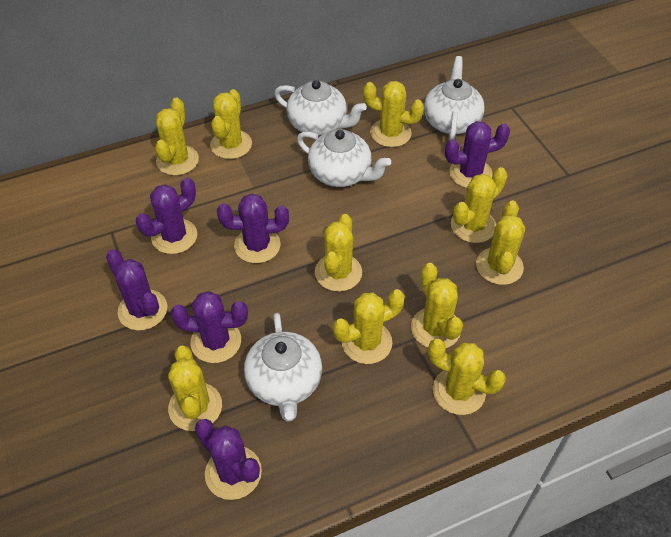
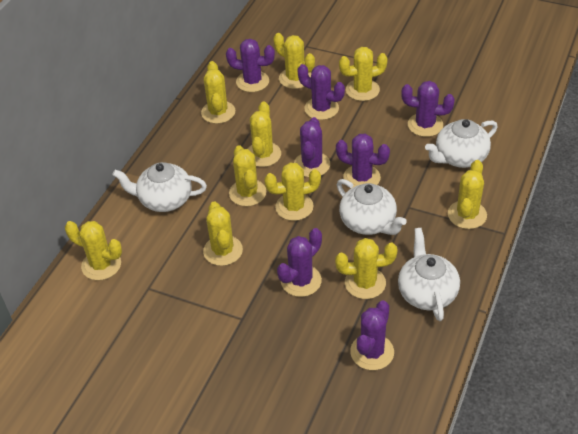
purple cactus: 6 -> 7

